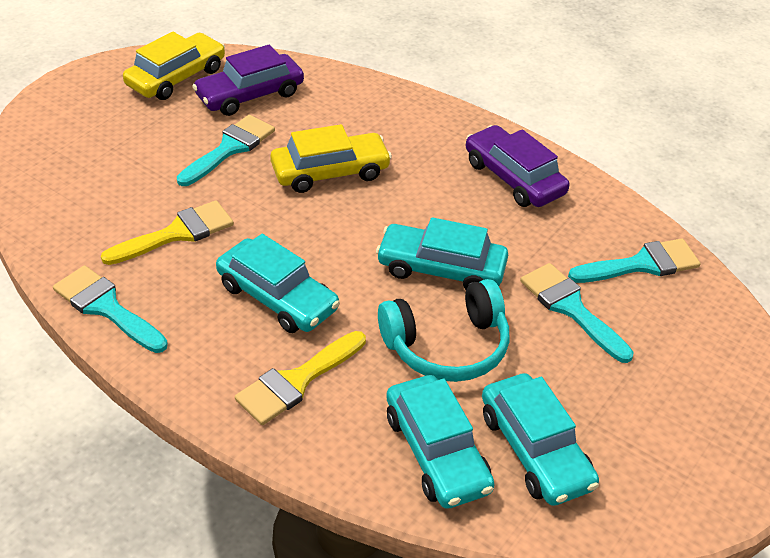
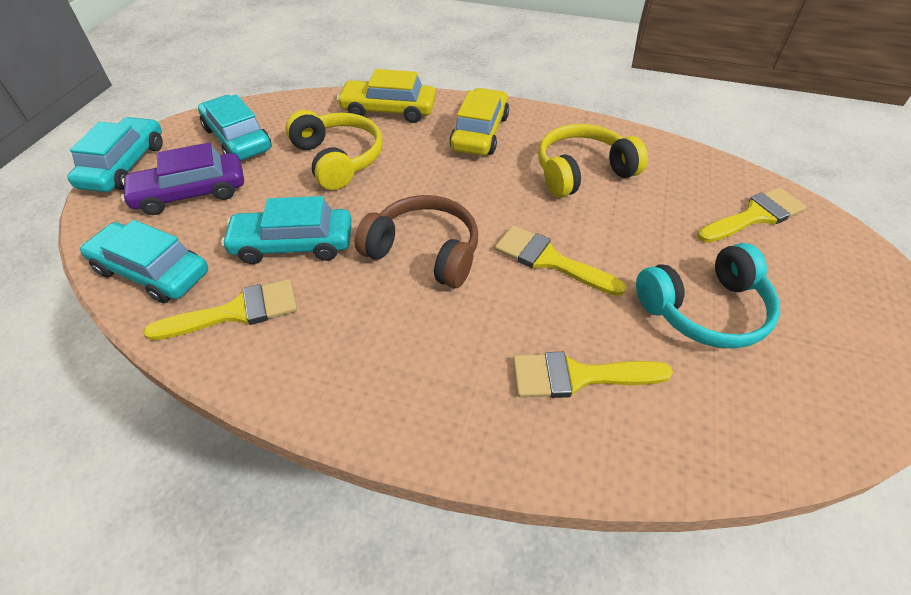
brown headphones: 0 -> 1
purple car: 2 -> 1
turquoise brush: 4 -> 0
yellow brush: 2 -> 4
yellow headphones: 0 -> 2

